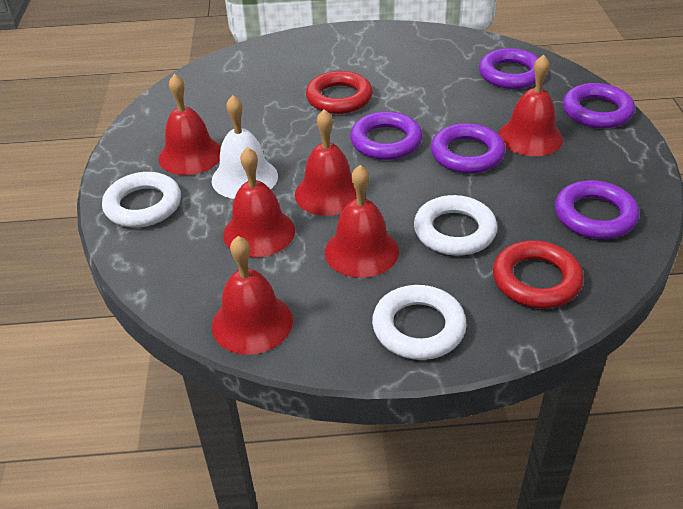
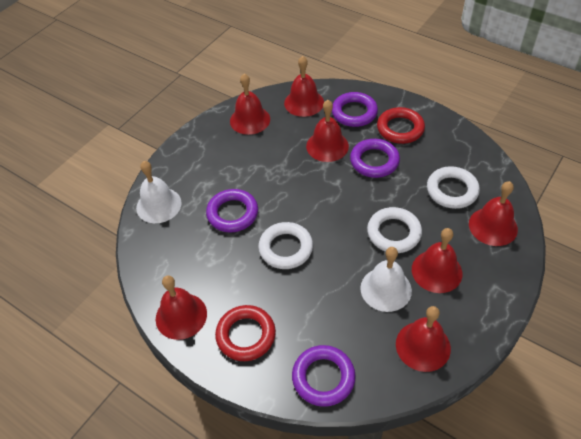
purple ring: 5 -> 4
red bell: 6 -> 7
white bell: 1 -> 2

